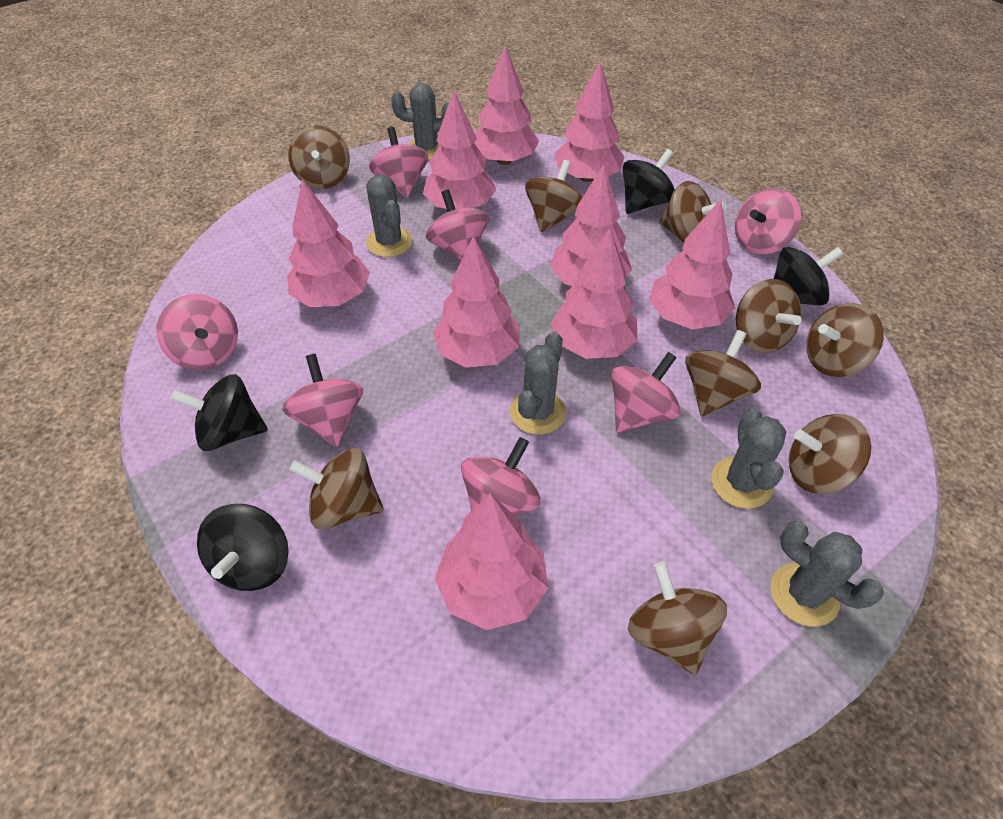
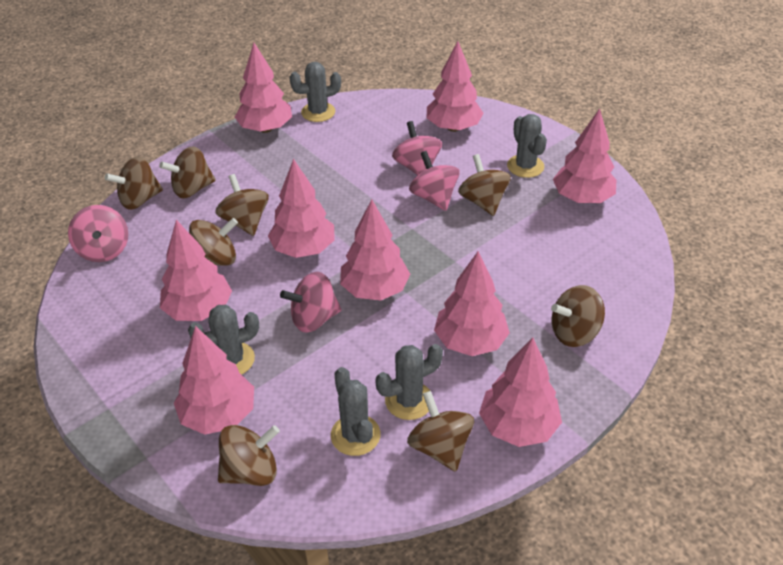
black spinning top: 4 -> 0
brown spinning top: 9 -> 8
pink spinning top: 7 -> 4

